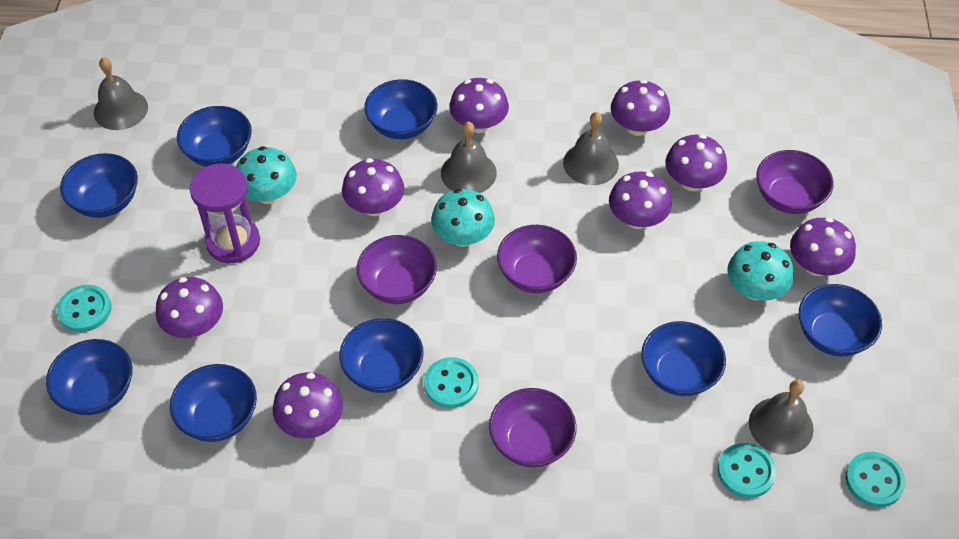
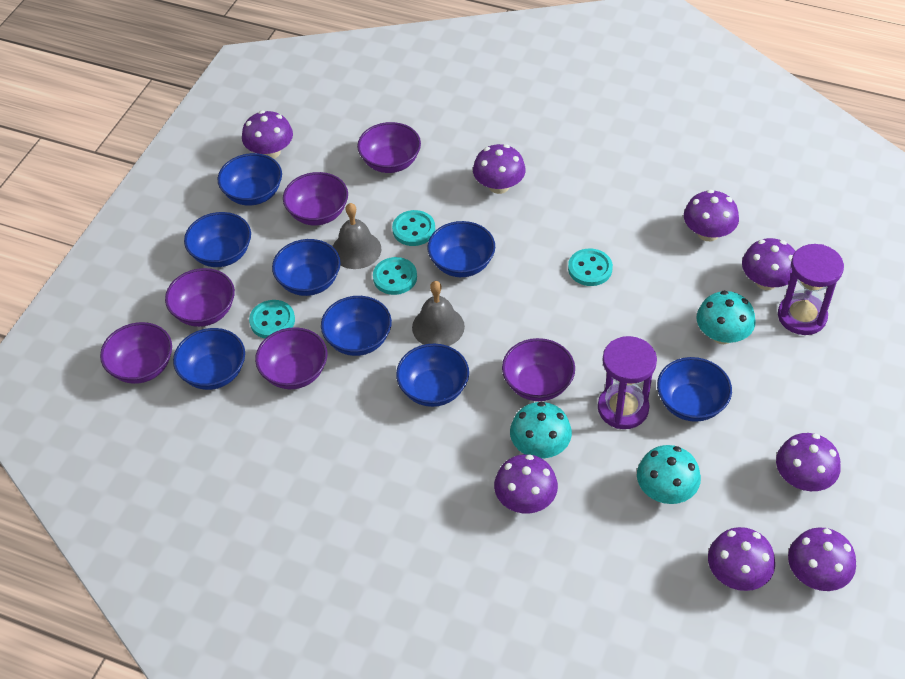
grey bell: 4 -> 2
purple bowl: 4 -> 6
purple hourglass: 1 -> 2

